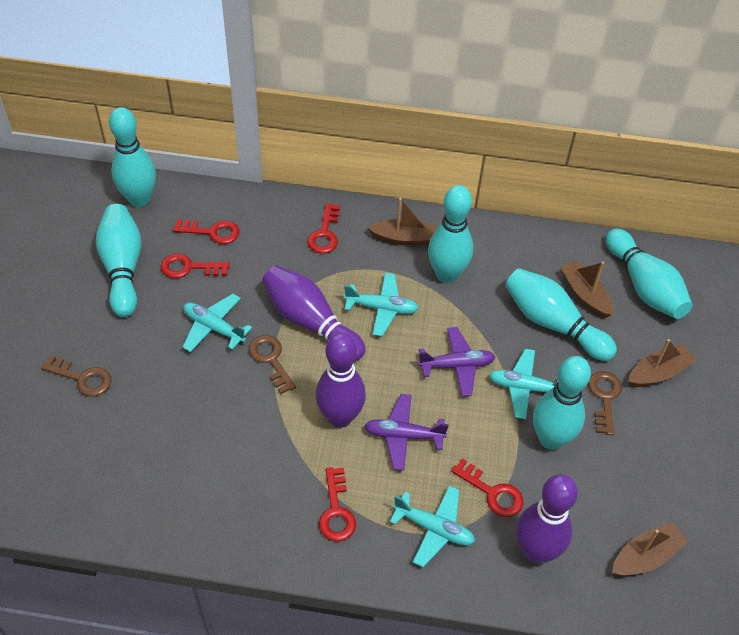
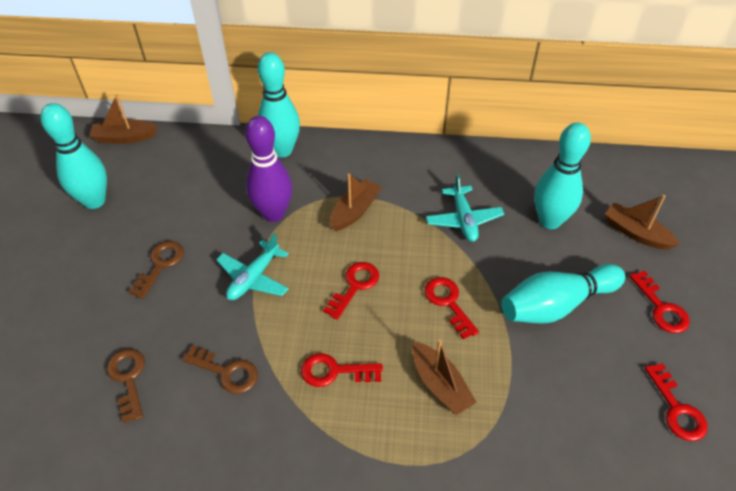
purple bowling pin: 3 -> 1
purple plane: 2 -> 0
turquoise bowling pin: 6 -> 4
turquoise plane: 4 -> 2

